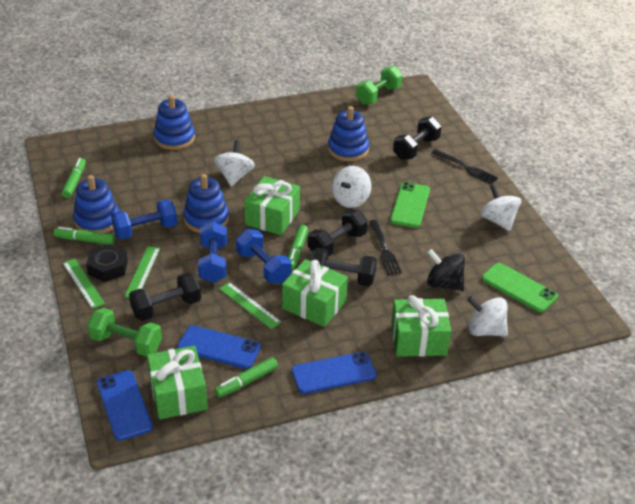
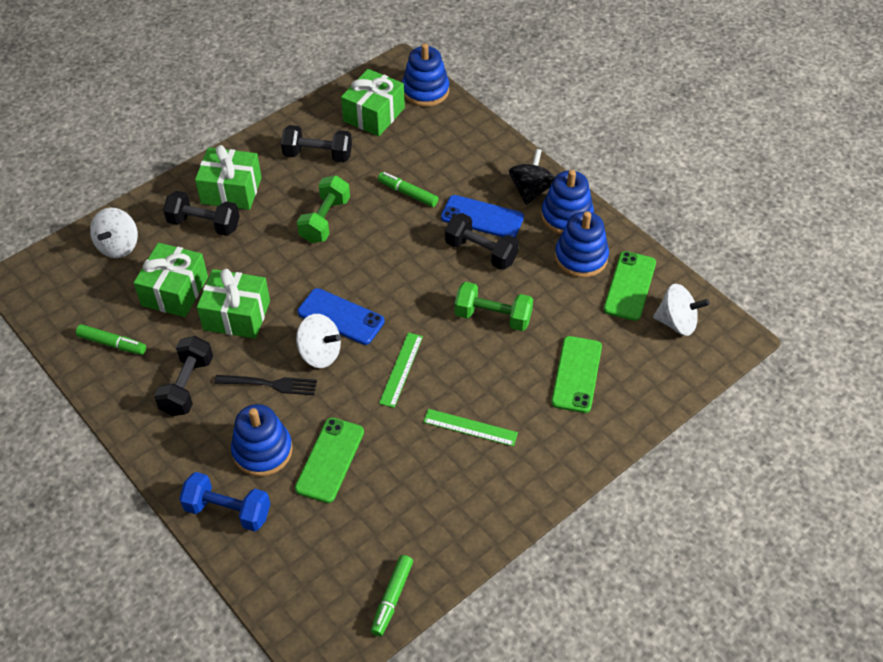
black fork: 2 -> 1
black nut: 1 -> 0
blue dumbbell: 3 -> 1
blue phone: 3 -> 2
green marker: 4 -> 3
green phone: 2 -> 3
green ruler: 3 -> 2
white spinning top: 4 -> 3

